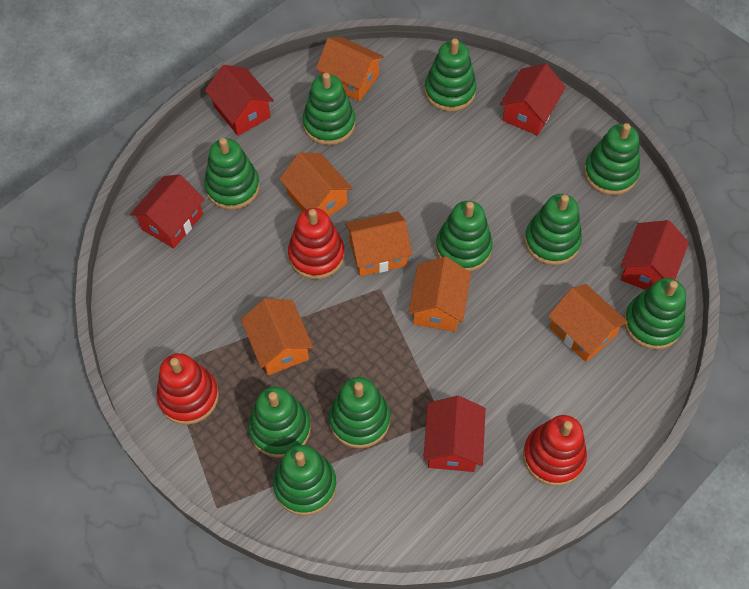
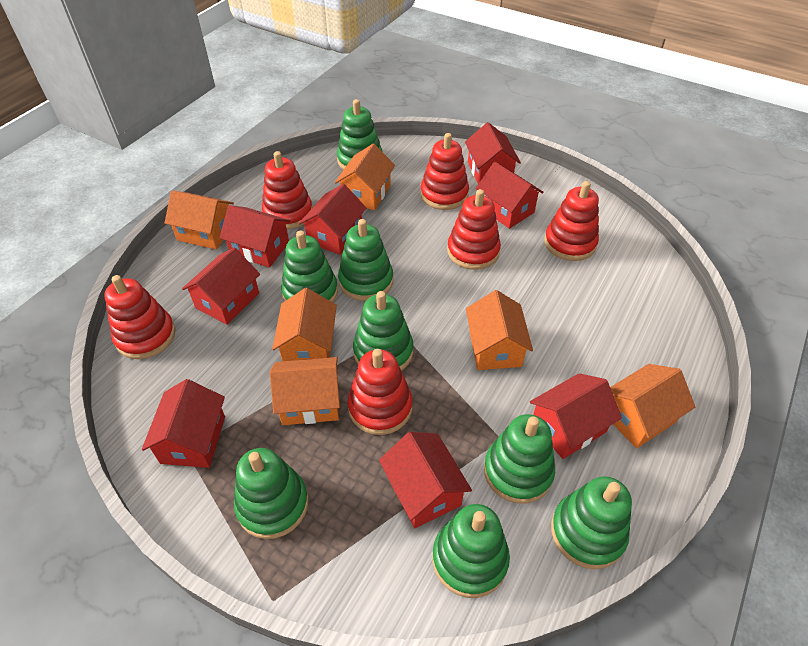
green stacking toy: 10 -> 8
red house: 5 -> 8
red stacking toy: 3 -> 6

